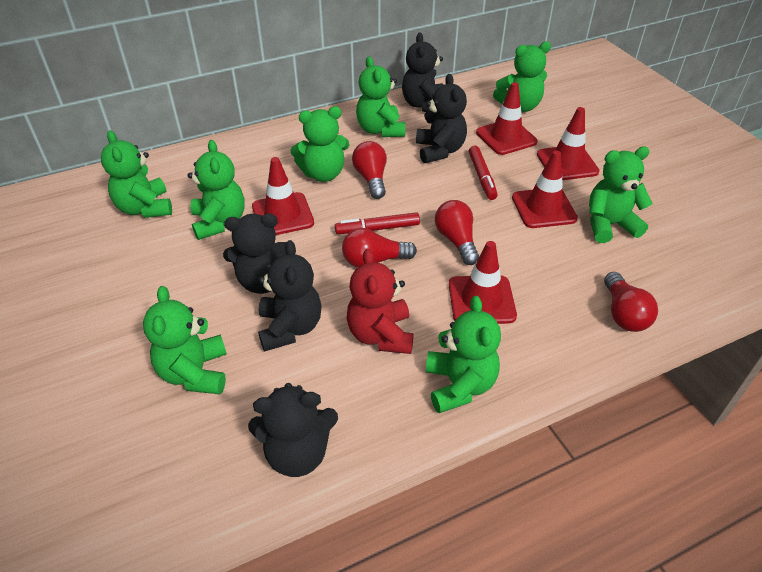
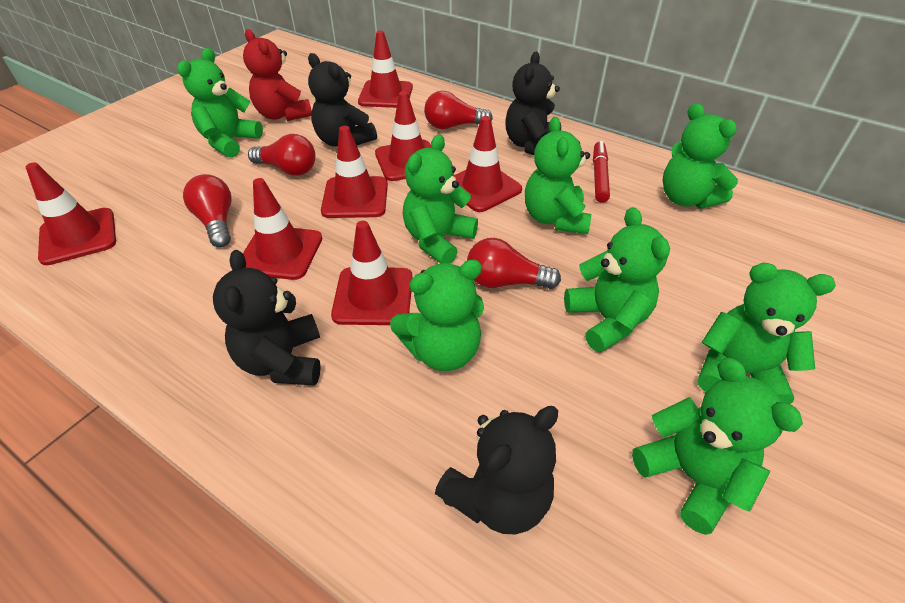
black teddy bear: 5 -> 4
red marker: 2 -> 1
red traffic cone: 5 -> 7

